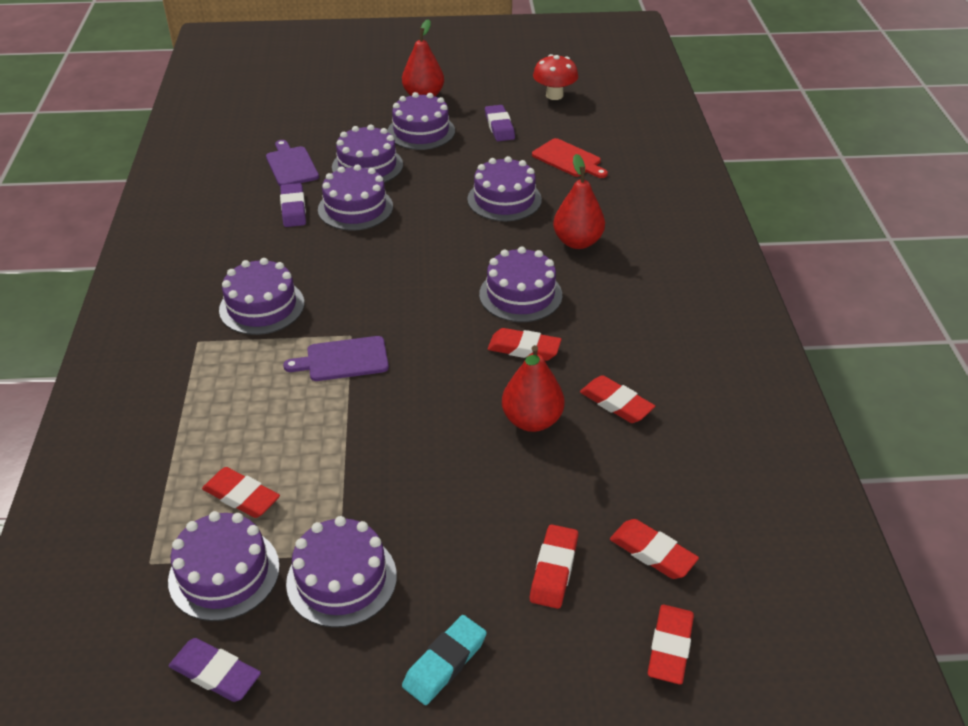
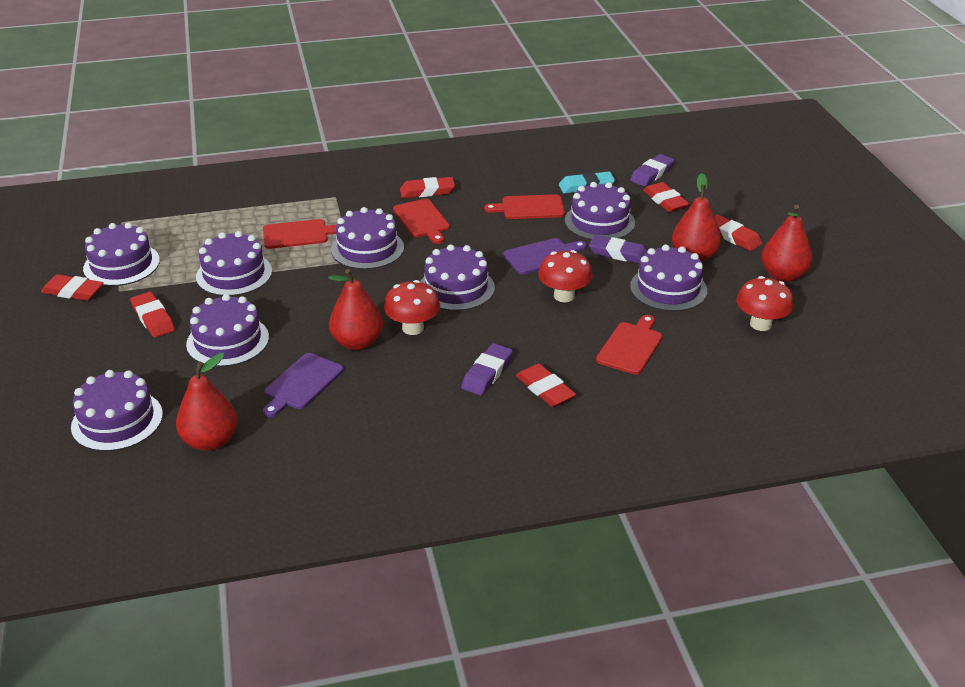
red cutting board: 1 -> 4
red mushroom: 1 -> 3
red pear: 3 -> 4

